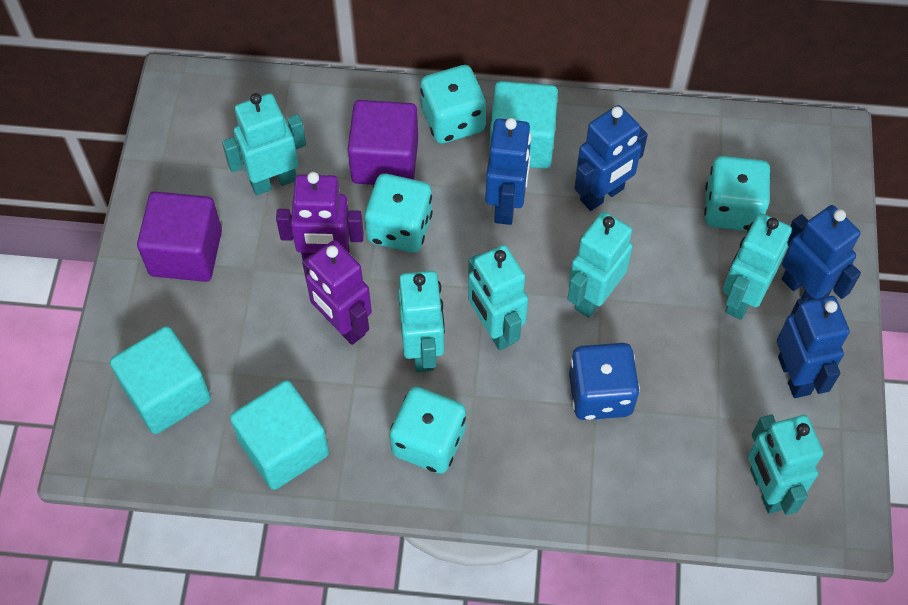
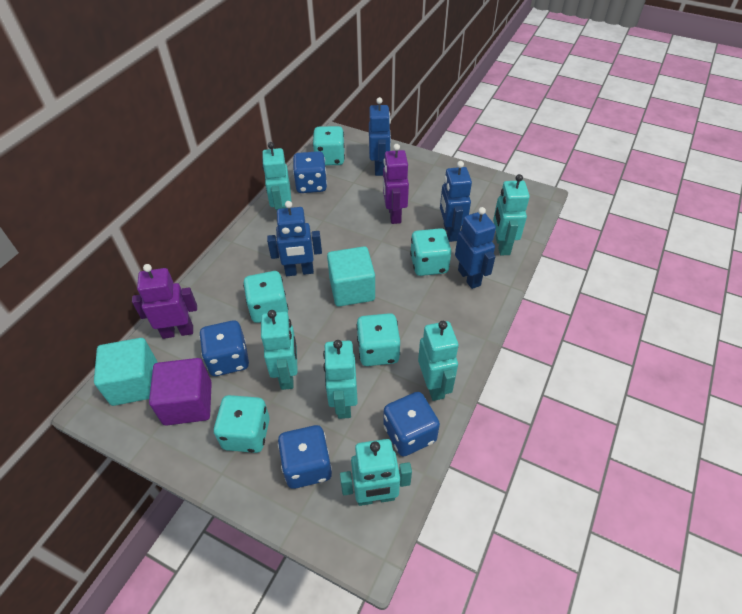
blue dice: 1 -> 4
purple cube: 2 -> 1
turquoise cube: 3 -> 2
turquoise dice: 4 -> 5

